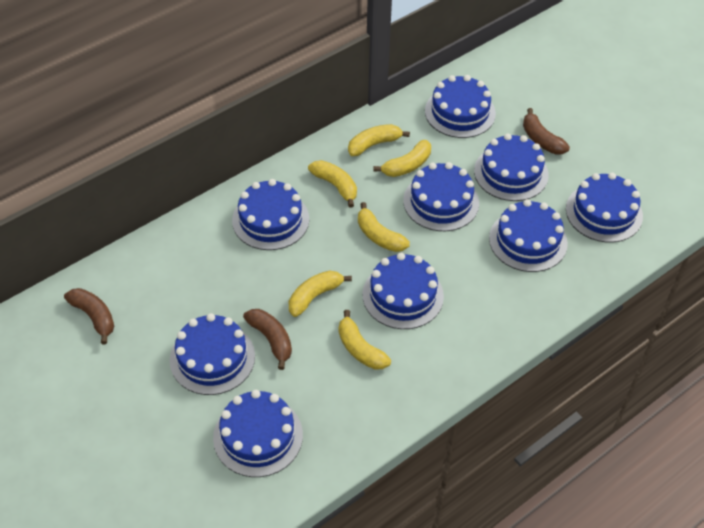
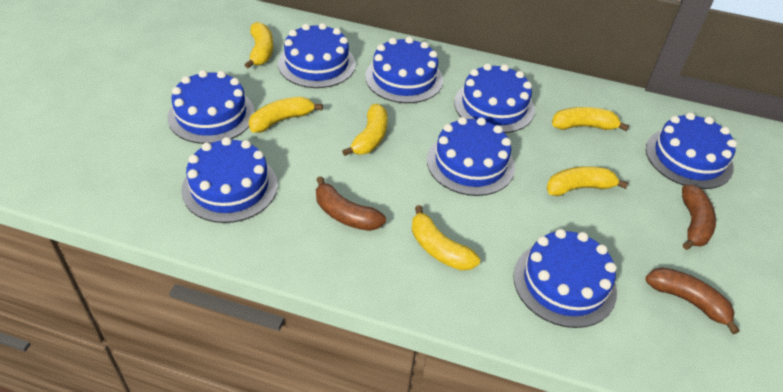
blue cake: 9 -> 8

